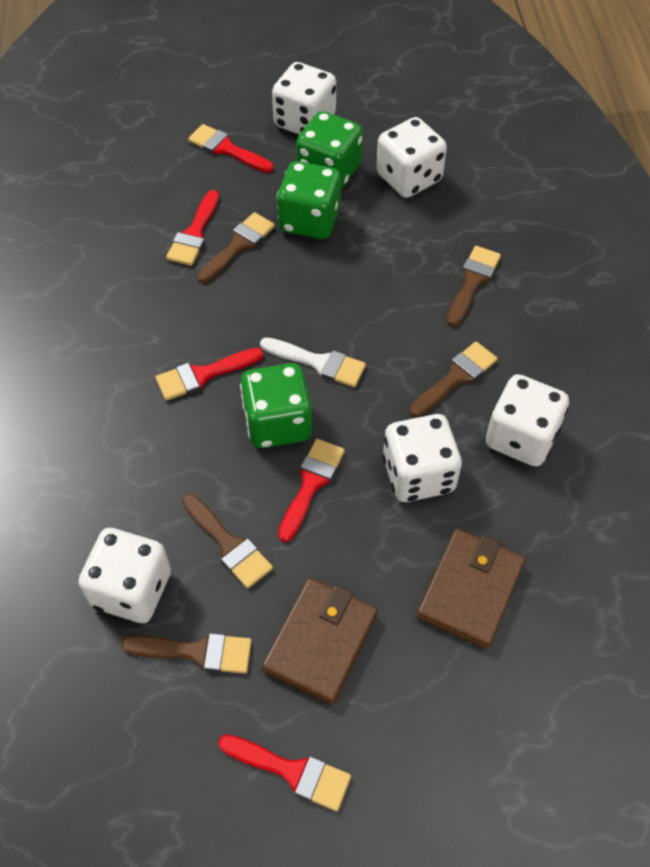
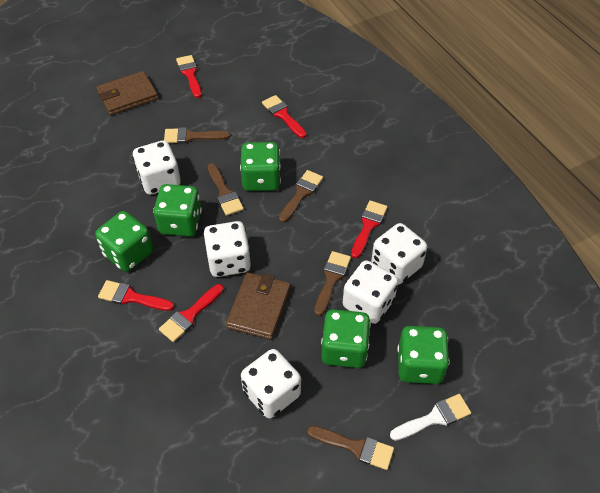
green dice: 3 -> 5

